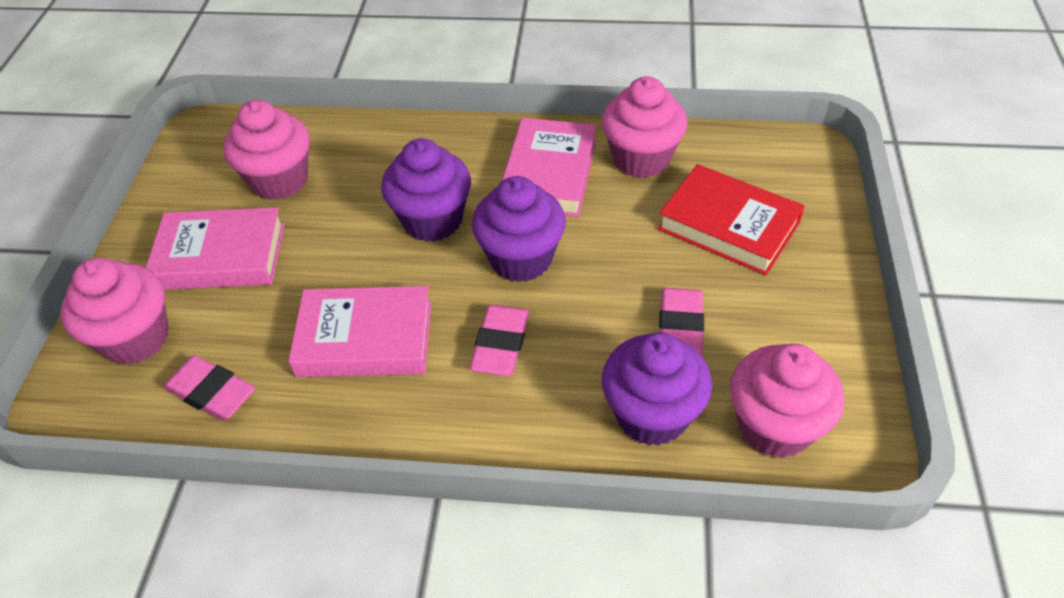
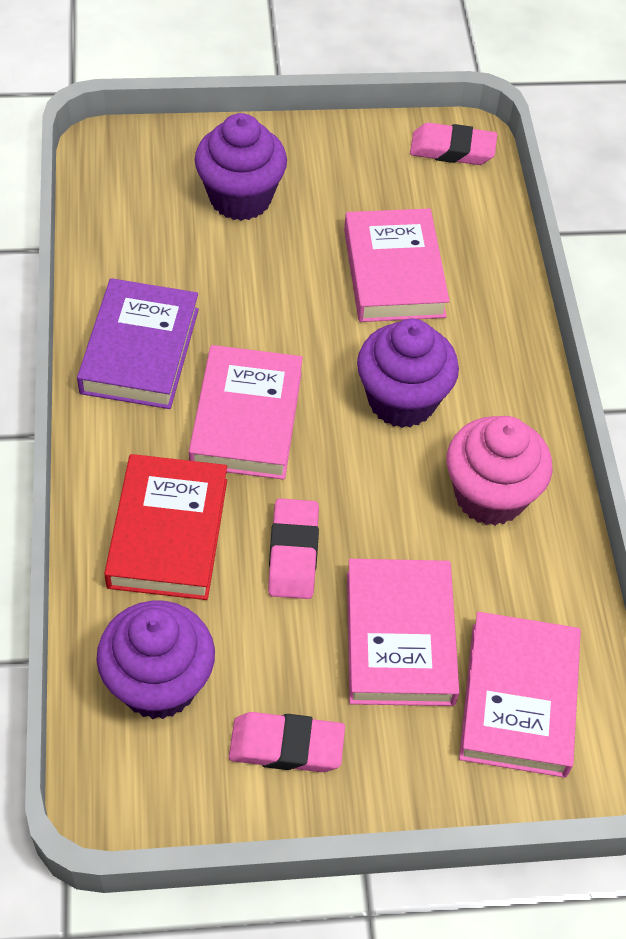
pink book: 3 -> 4
pink cupcake: 4 -> 1
purple book: 0 -> 1

